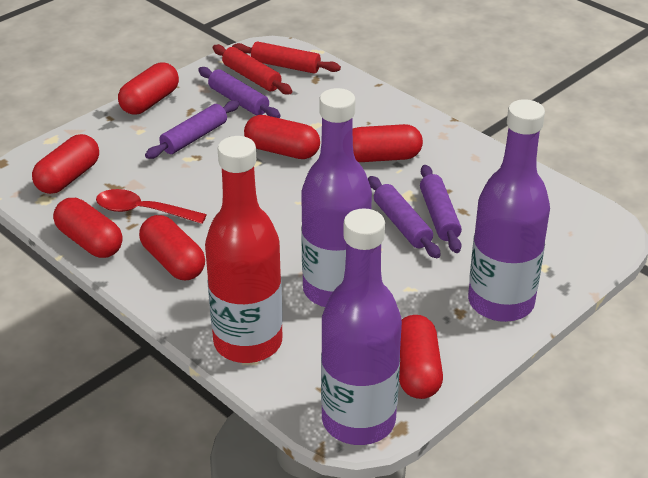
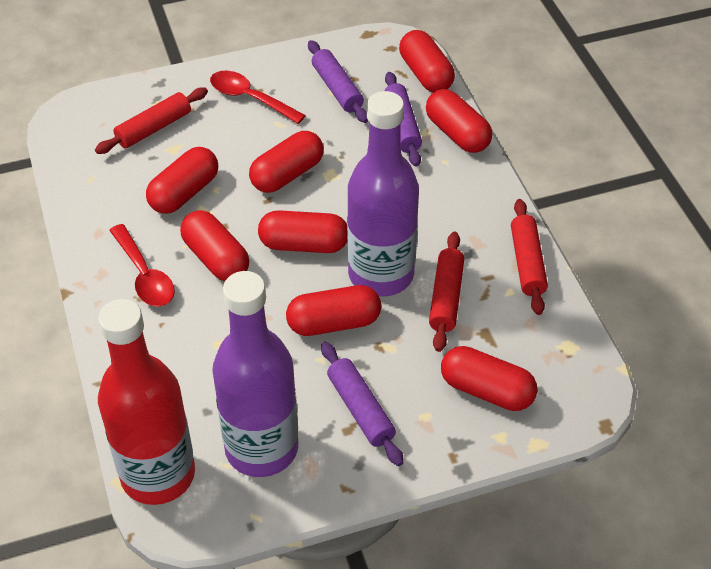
purple bottle: 3 -> 2
purple rolling pin: 4 -> 3
red capsule: 7 -> 8
red rolling pin: 2 -> 3
red spoon: 1 -> 2

